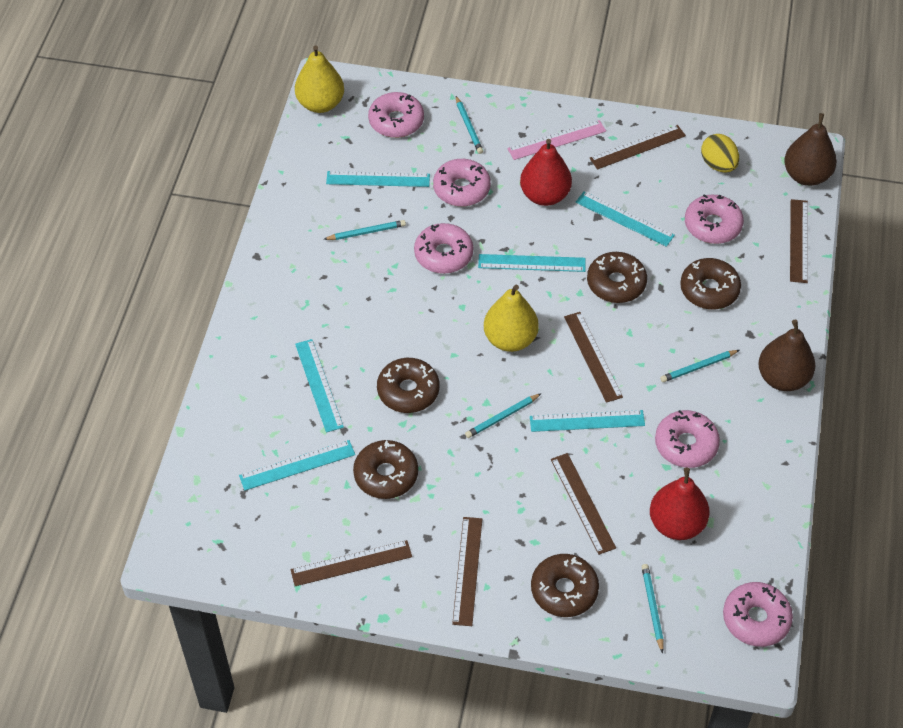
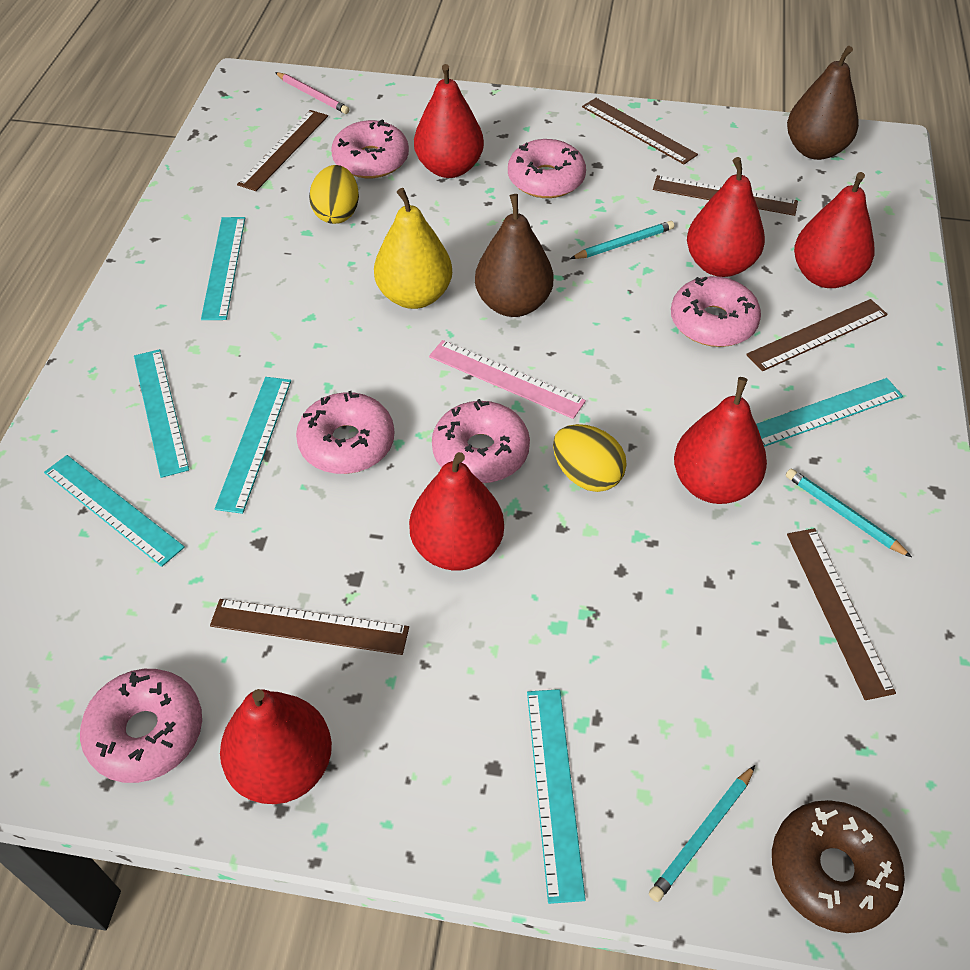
brown donut: 5 -> 1
pink pencil: 0 -> 1
red pear: 2 -> 6
turquoise pencil: 5 -> 3
yellow egg: 1 -> 2
yellow pear: 2 -> 1

